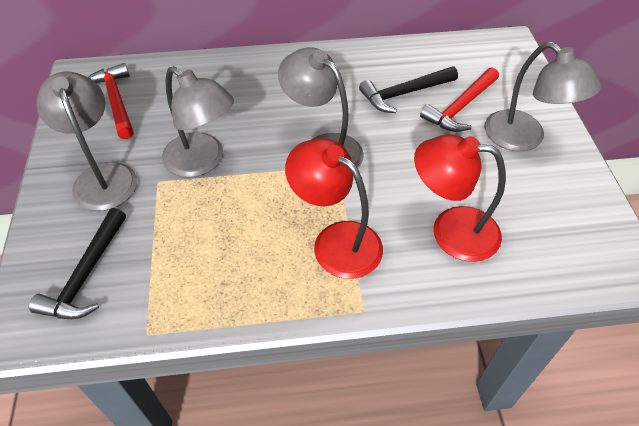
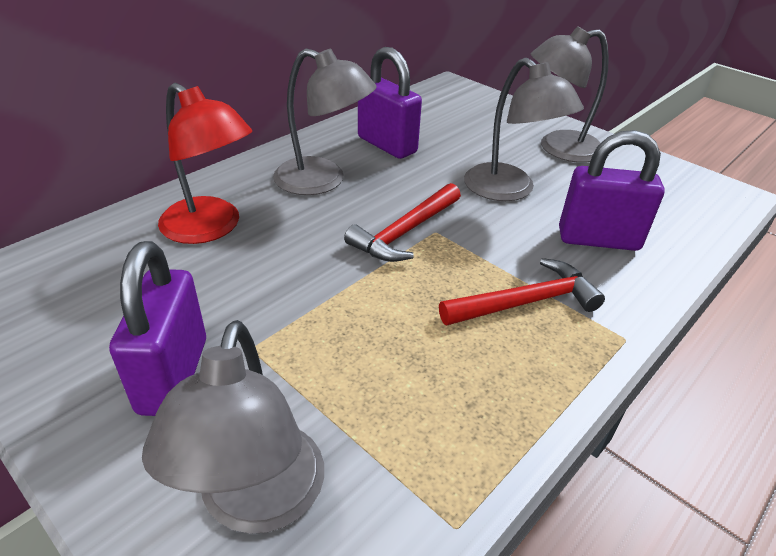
black hammer: 2 -> 0
purple padlock: 0 -> 3
red lamp: 2 -> 1

